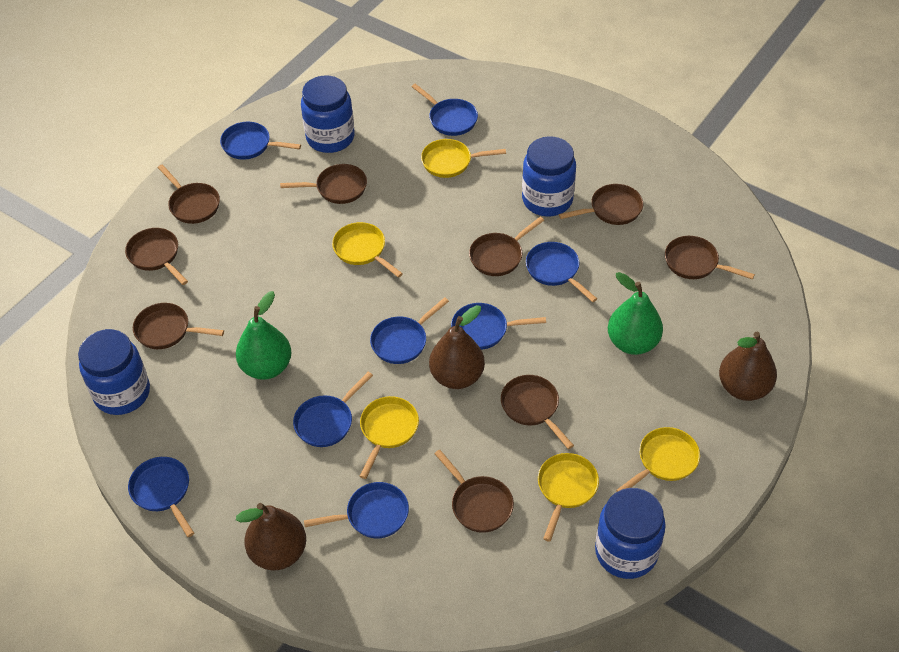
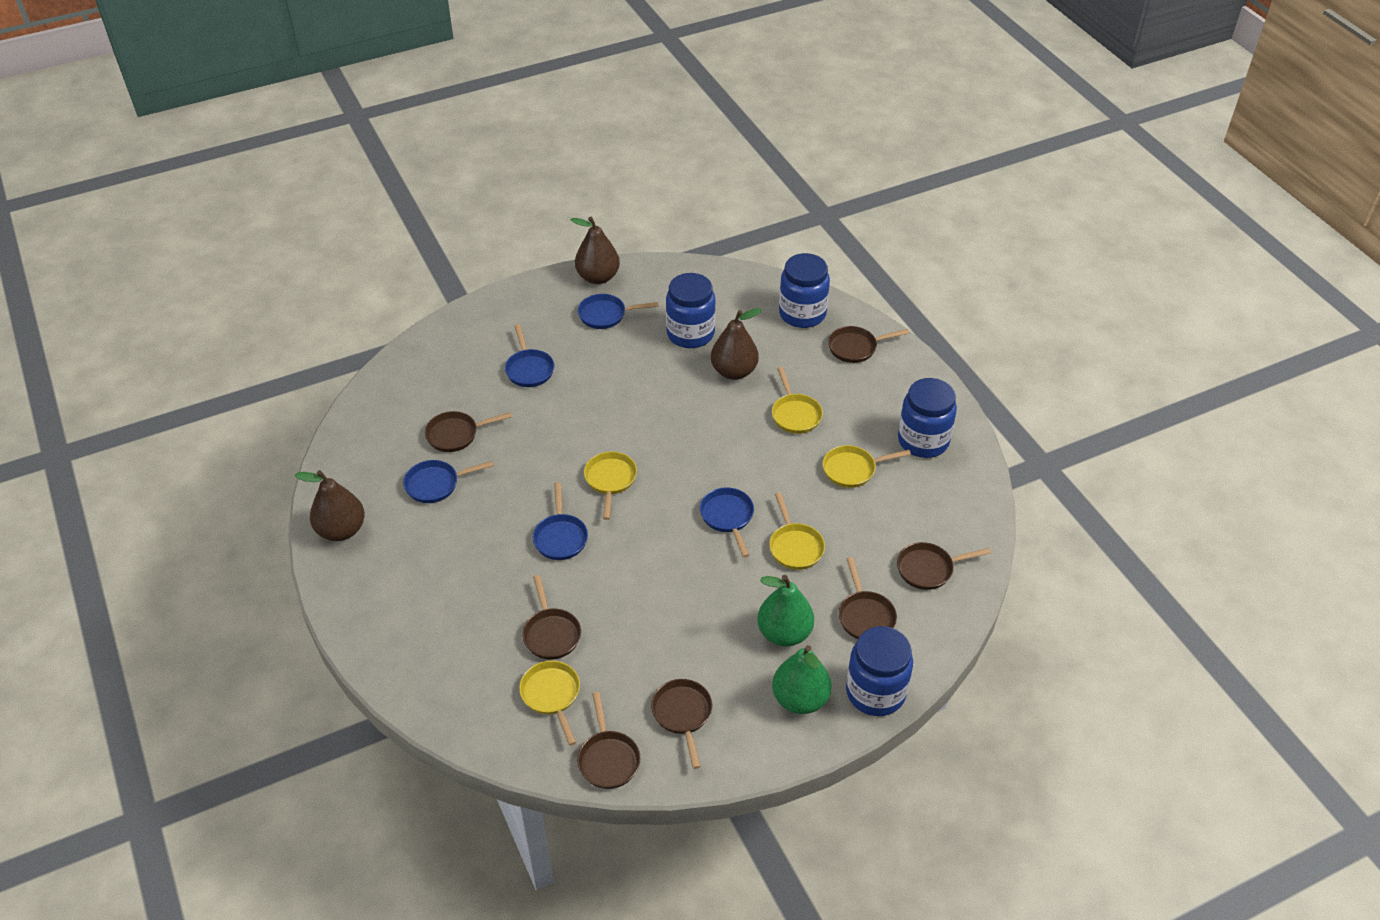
blue pan: 8 -> 5
brown pan: 9 -> 7

